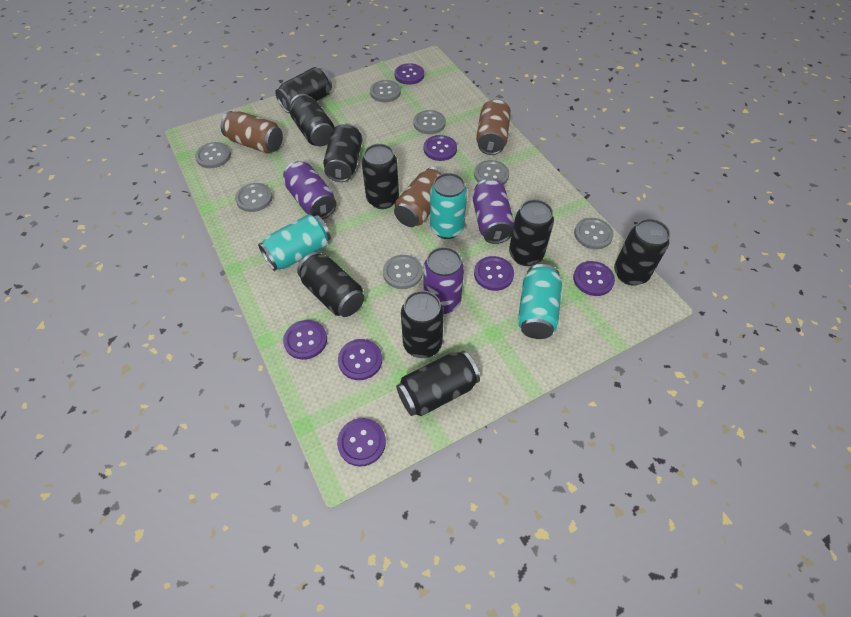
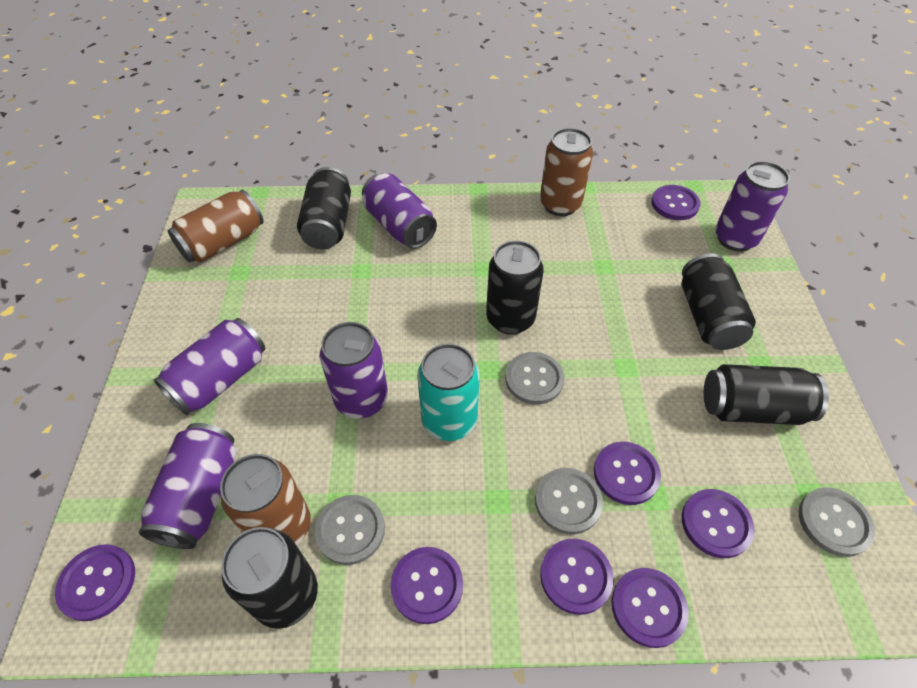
black can: 9 -> 5
grey button: 7 -> 4
purple can: 3 -> 5
turquoise can: 3 -> 1

